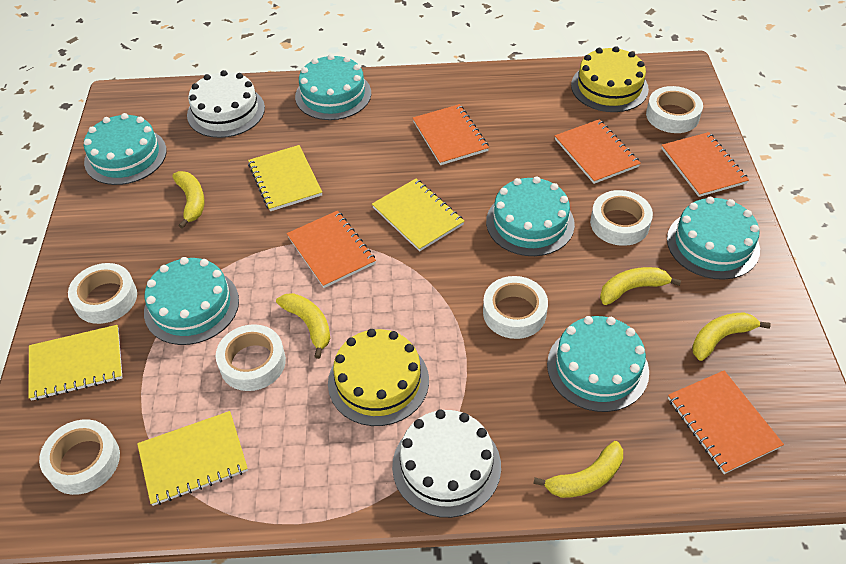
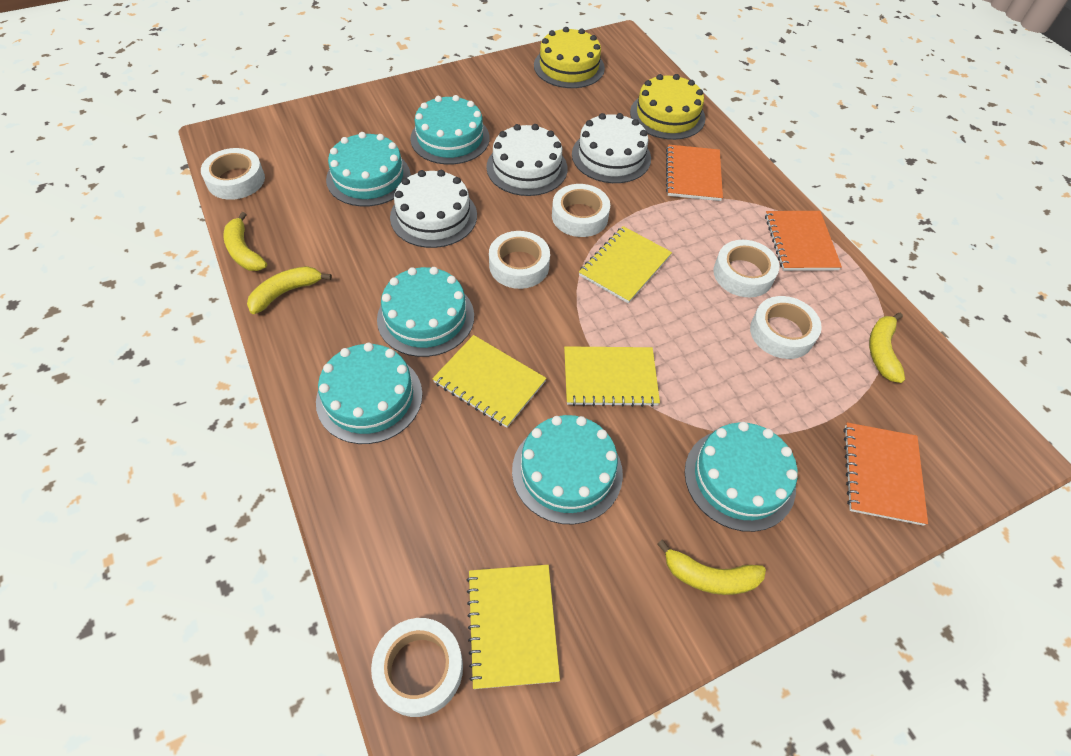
orange notebook: 5 -> 3
white cake: 2 -> 3
yellow banana: 5 -> 4

